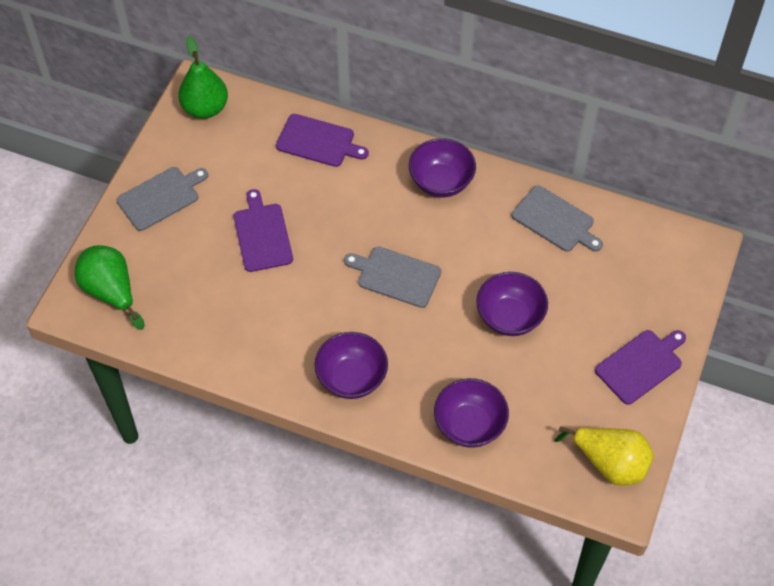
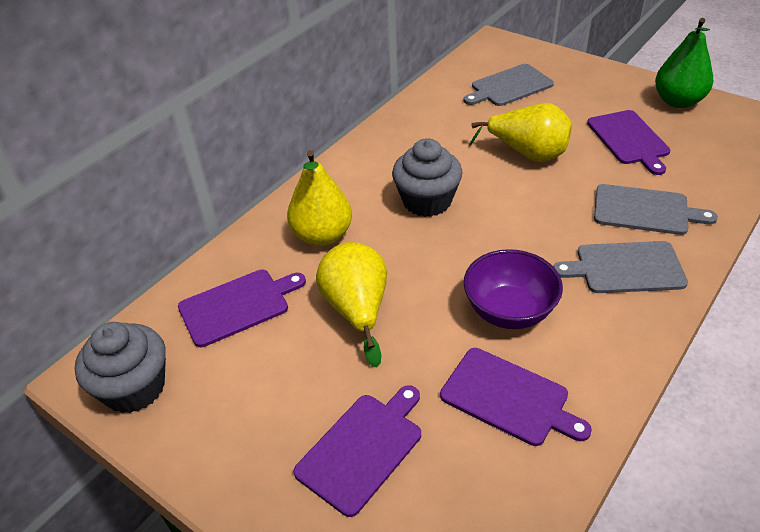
green pear: 2 -> 1
grey cupcake: 0 -> 2
purple bowl: 4 -> 1
purple cutting board: 3 -> 4
yellow pear: 1 -> 3

